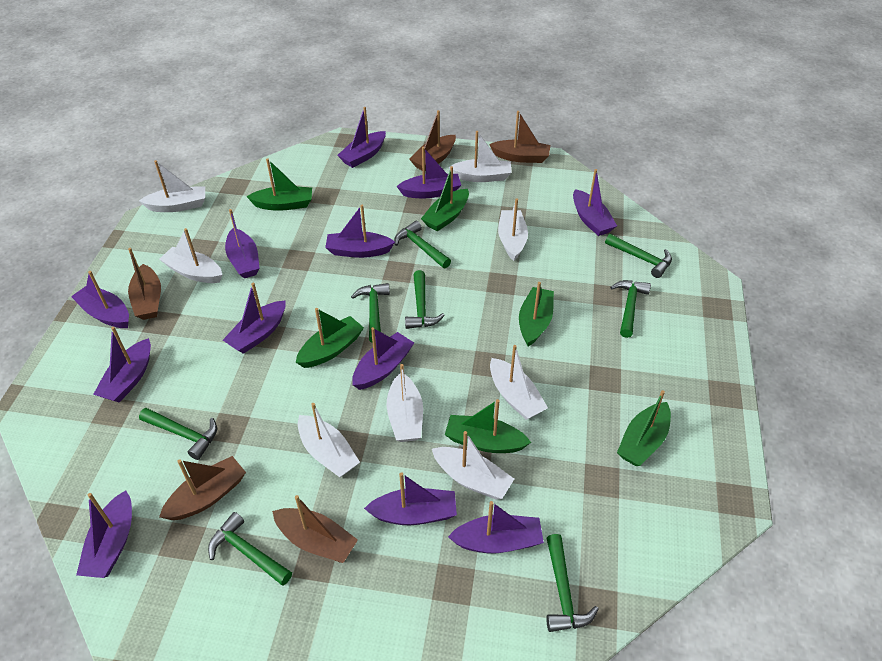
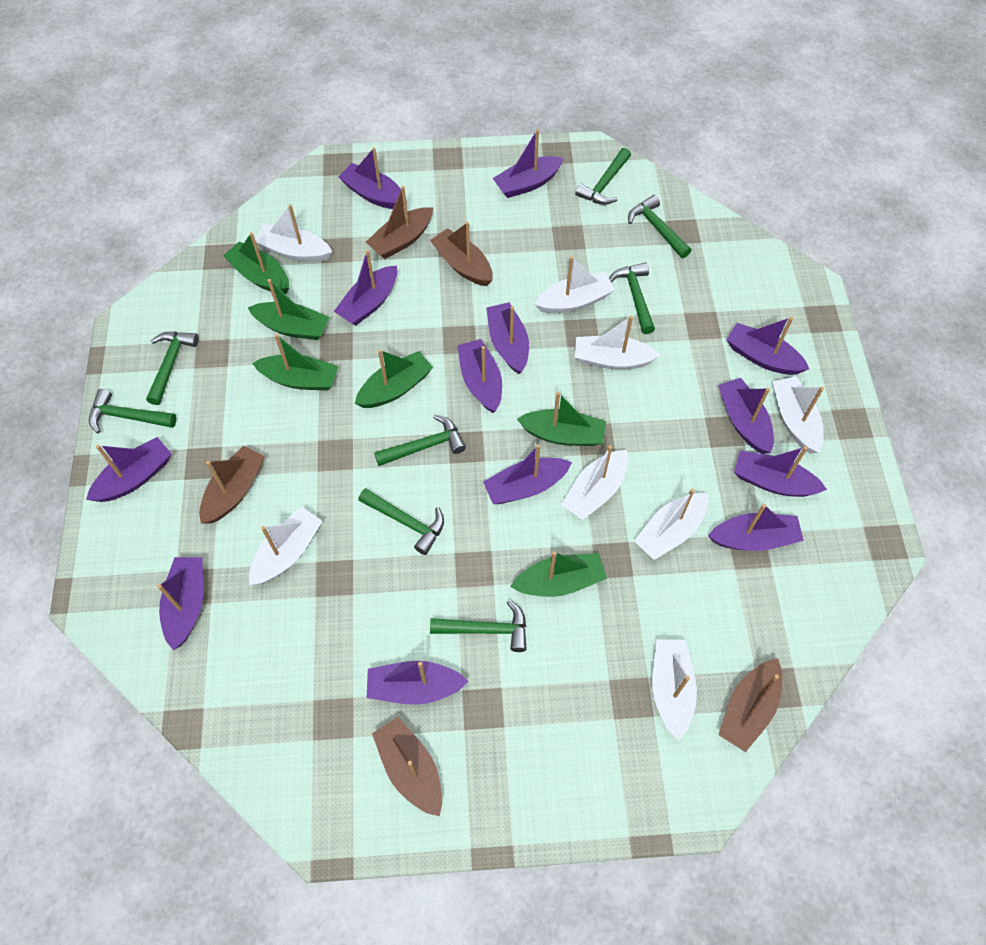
purple boat: 12 -> 13

